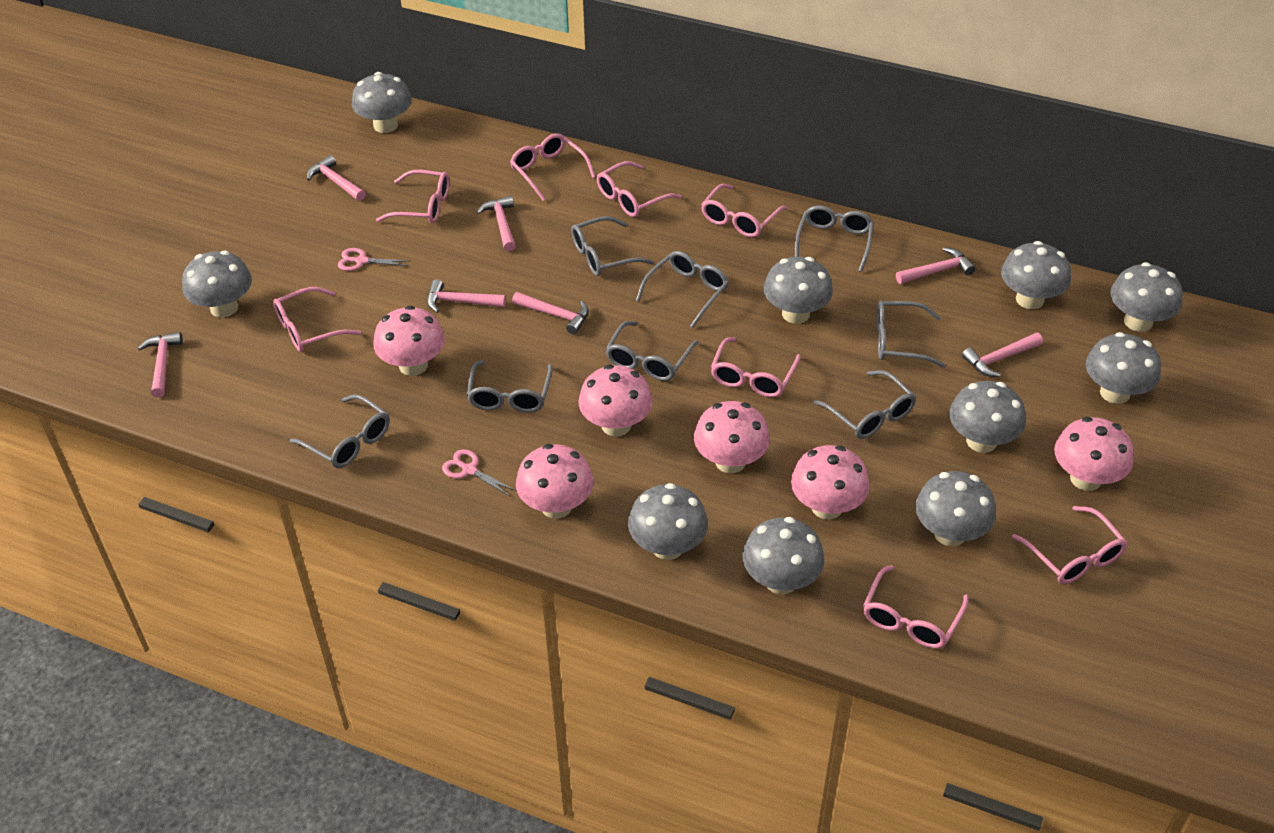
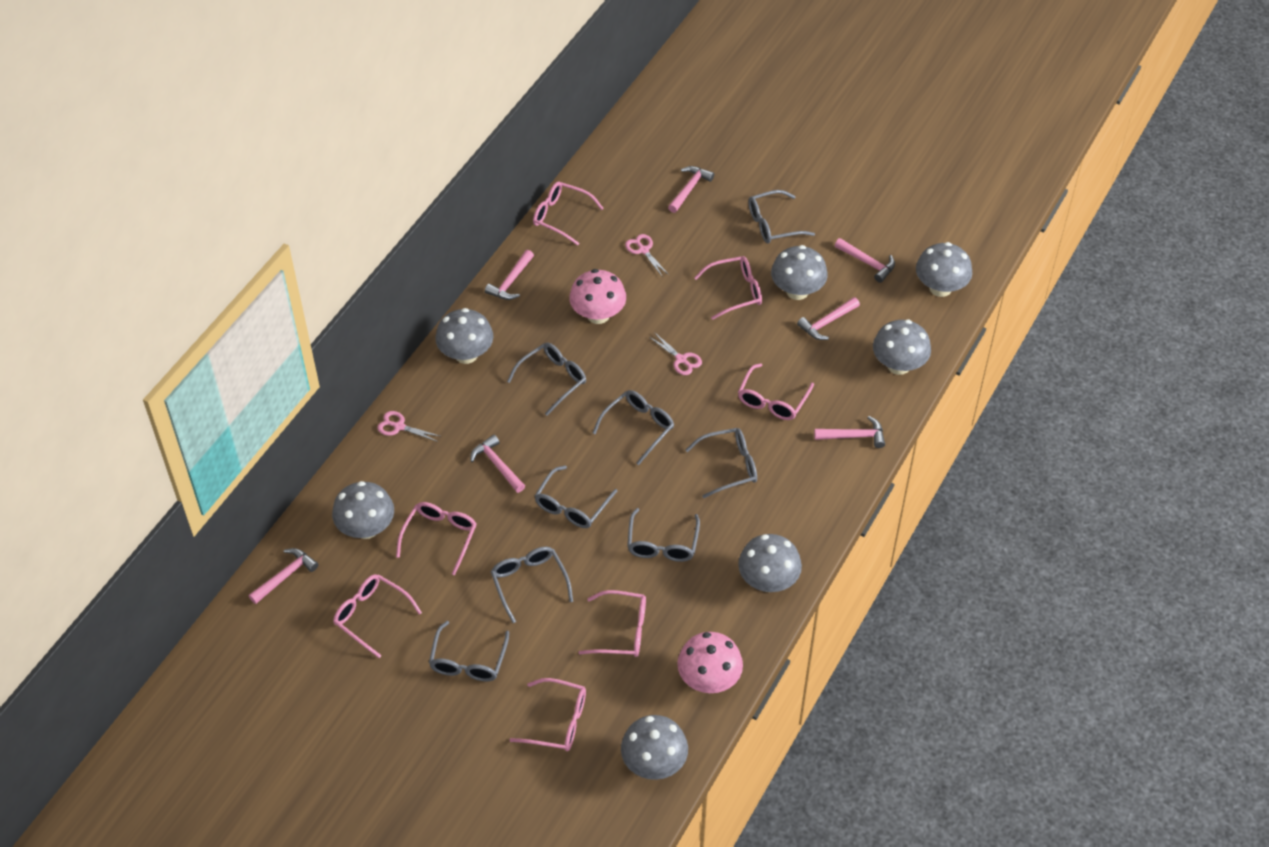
grey mushroom: 10 -> 7
pink glasses: 8 -> 7
pink mushroom: 6 -> 2
pink scissors: 2 -> 3

